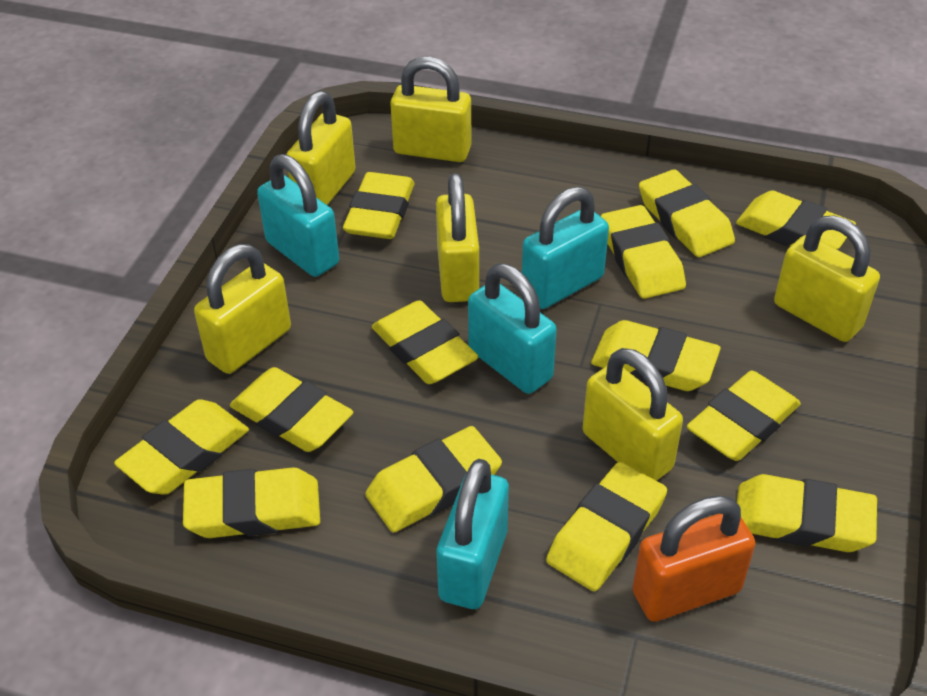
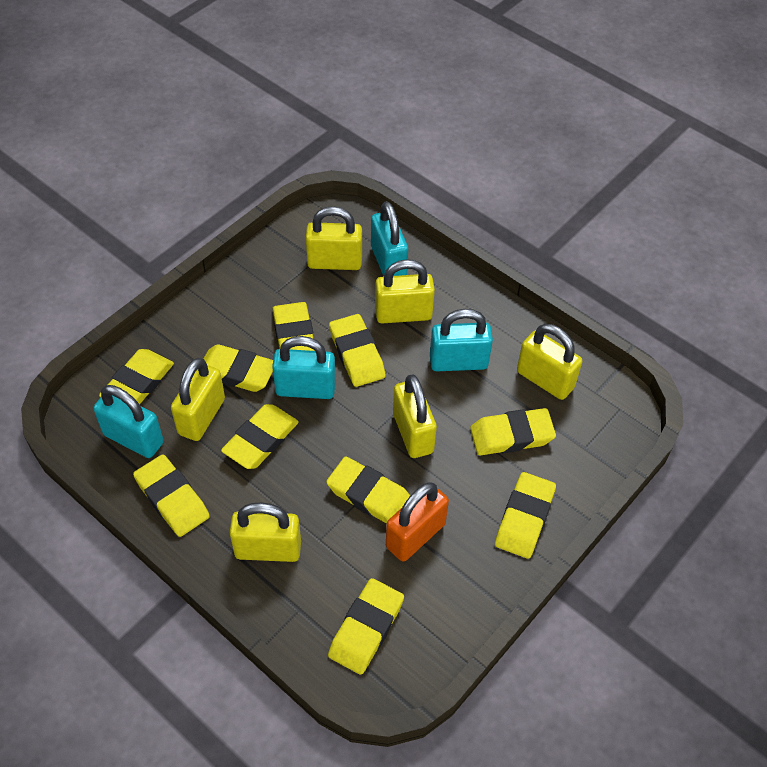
yellow eraser: 13 -> 10

